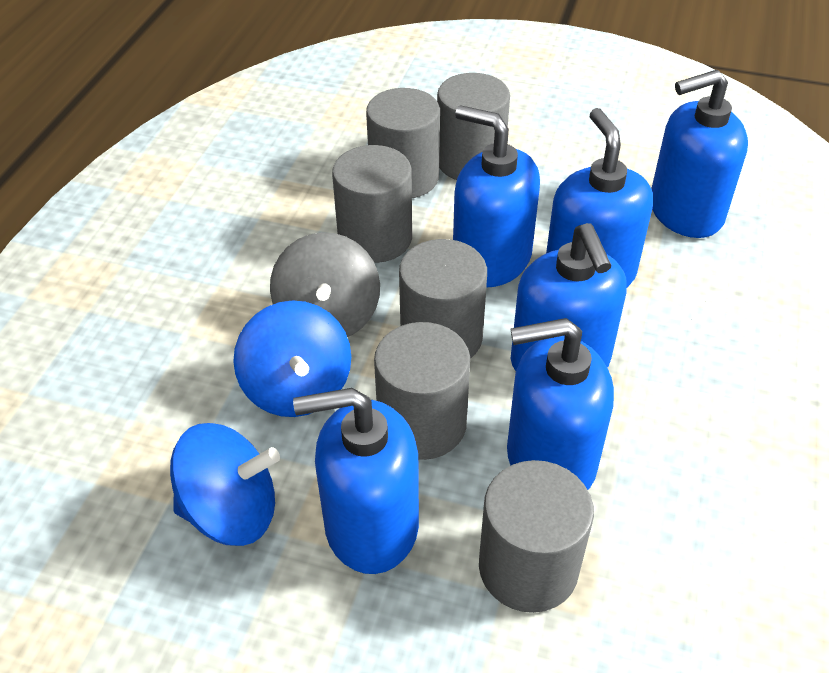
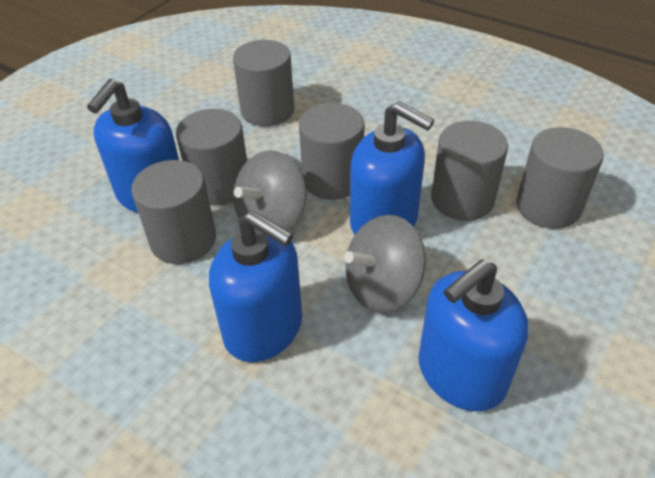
blue soap dispenser: 6 -> 4
blue spinning top: 2 -> 0
grey spinning top: 1 -> 2

